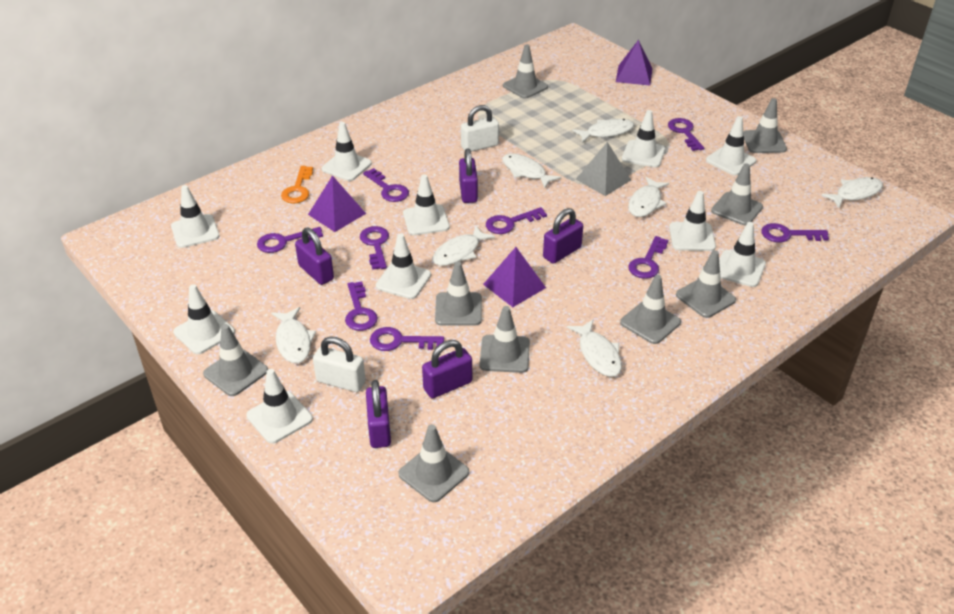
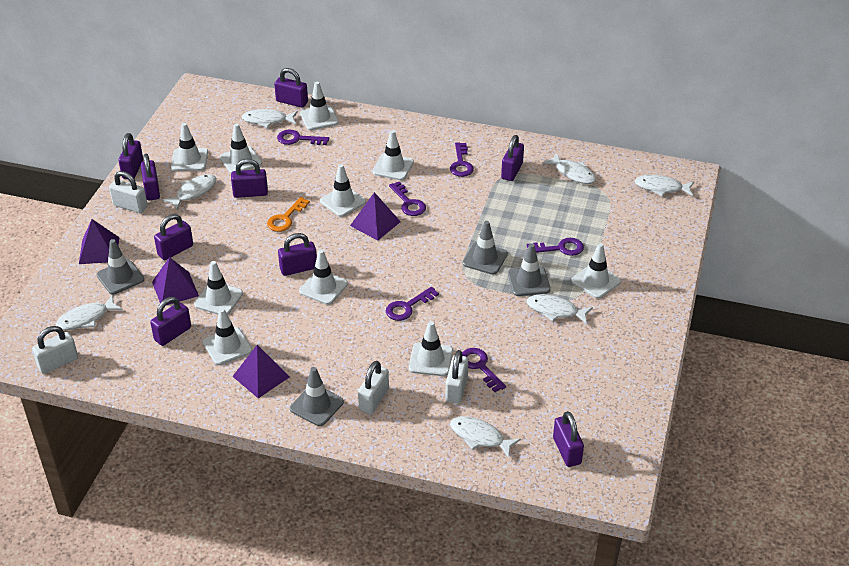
grey pyramid: 1 -> 0
grey traffic cone: 9 -> 4
purple key: 9 -> 6
purple padlock: 5 -> 9
purple pyramid: 3 -> 4
white padlock: 2 -> 4

